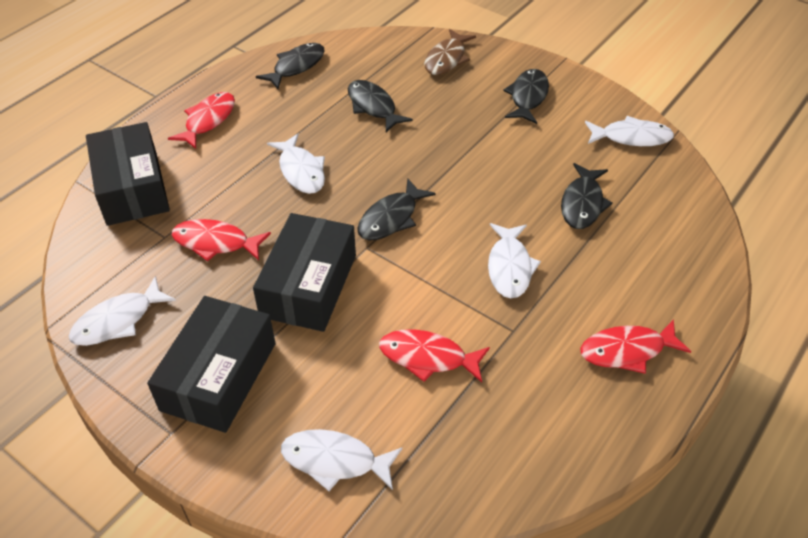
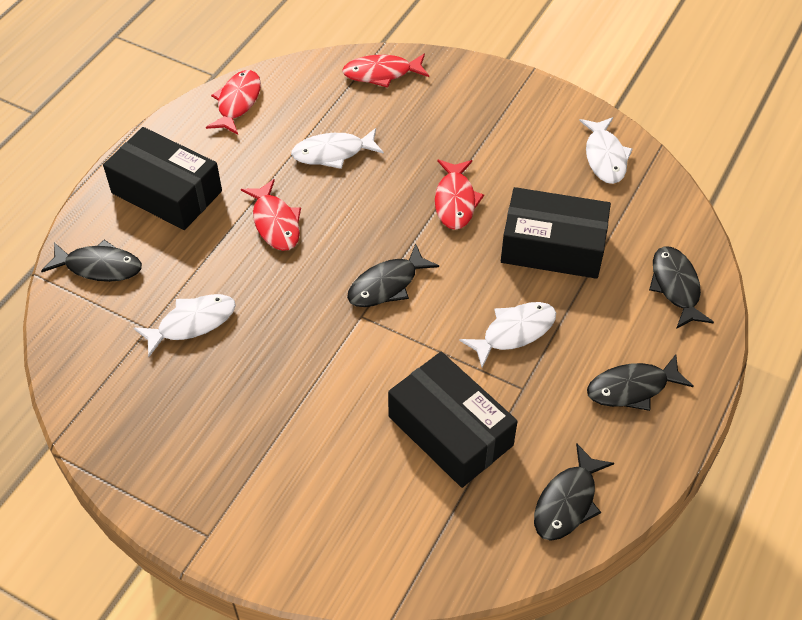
brown fish: 1 -> 0
white fish: 5 -> 4

